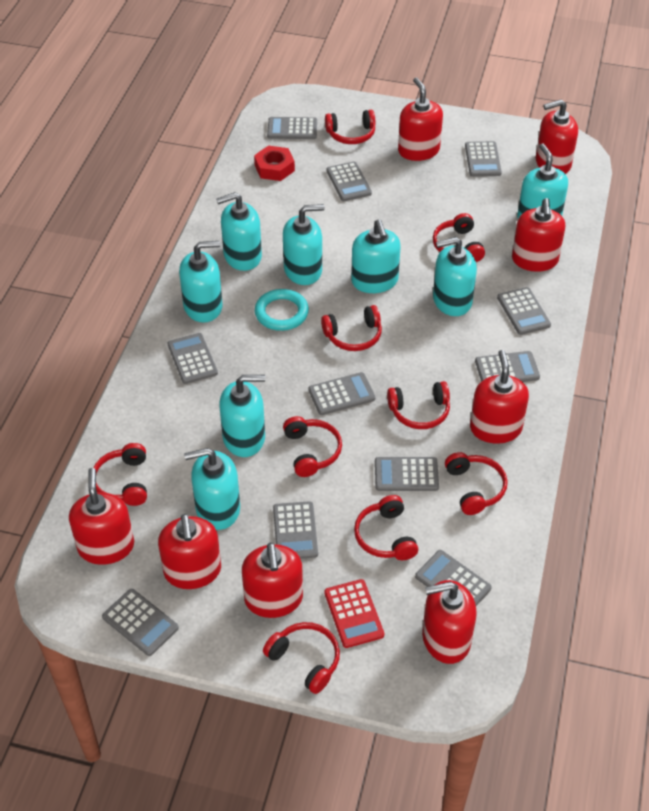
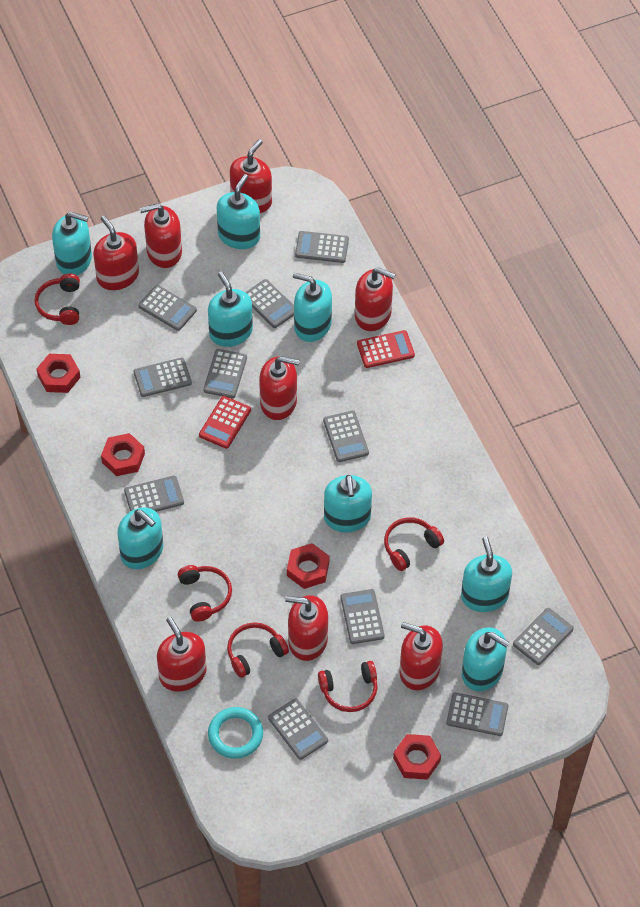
red calculator: 1 -> 2
red headphones: 9 -> 5
red nut: 1 -> 4

